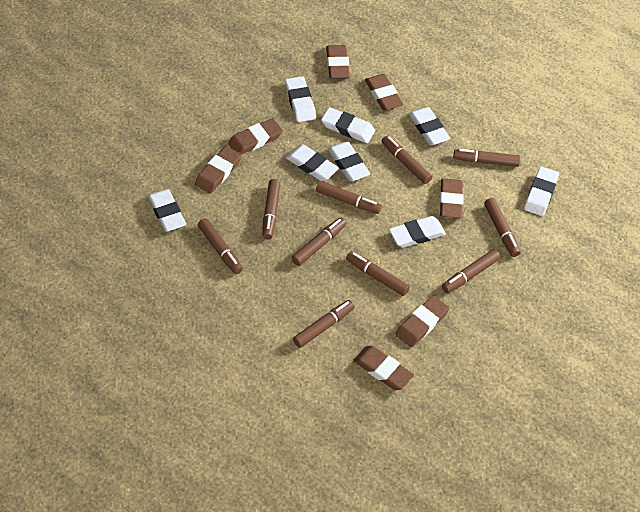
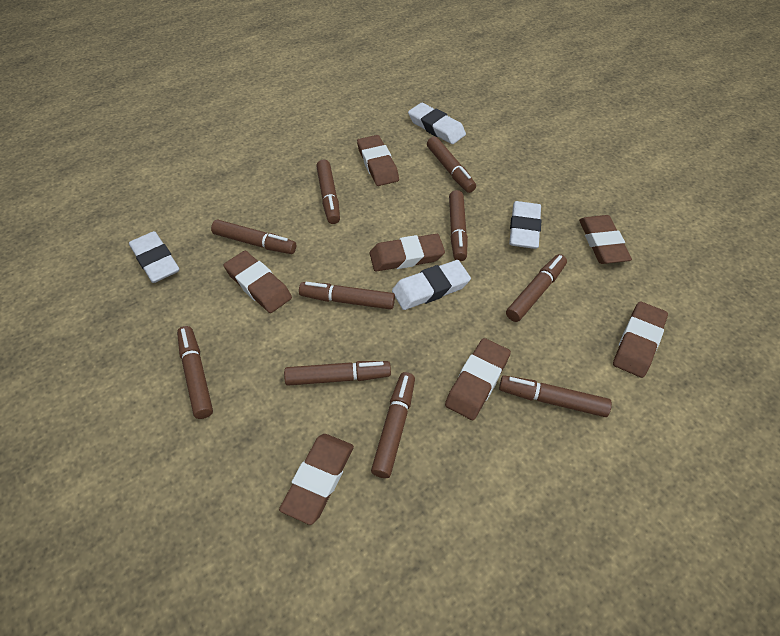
white eraser: 8 -> 4

